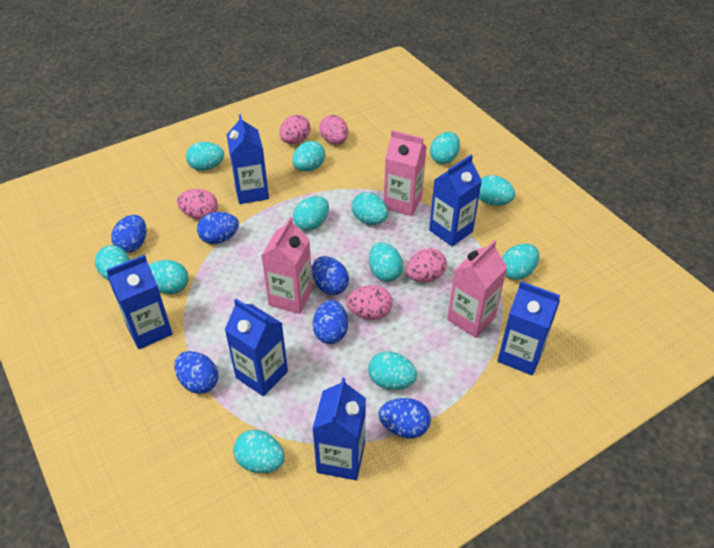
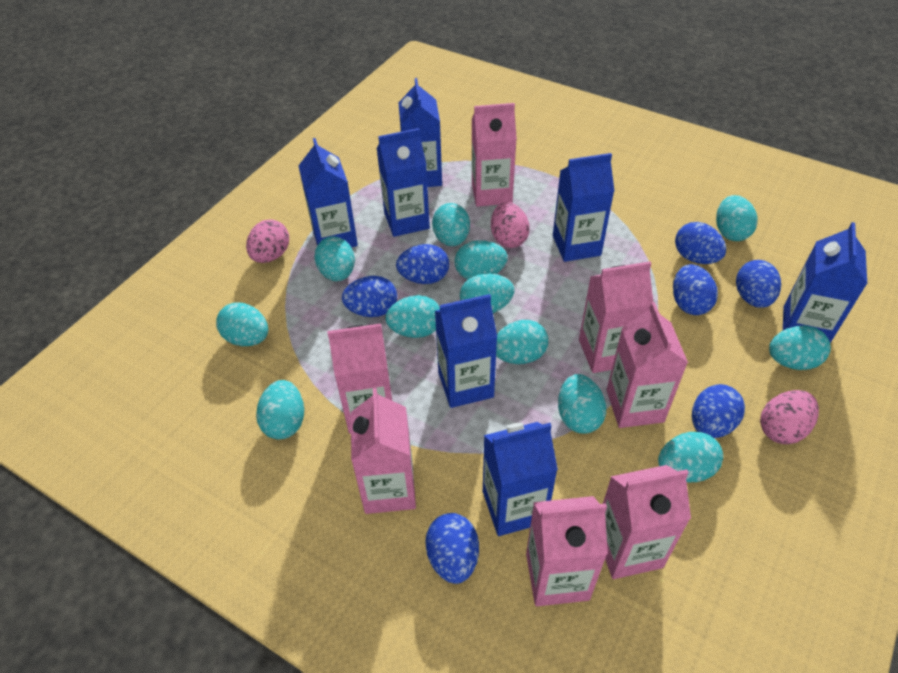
blue carton: 6 -> 7
blue egg: 6 -> 7
pink carton: 3 -> 7
pink egg: 5 -> 3

